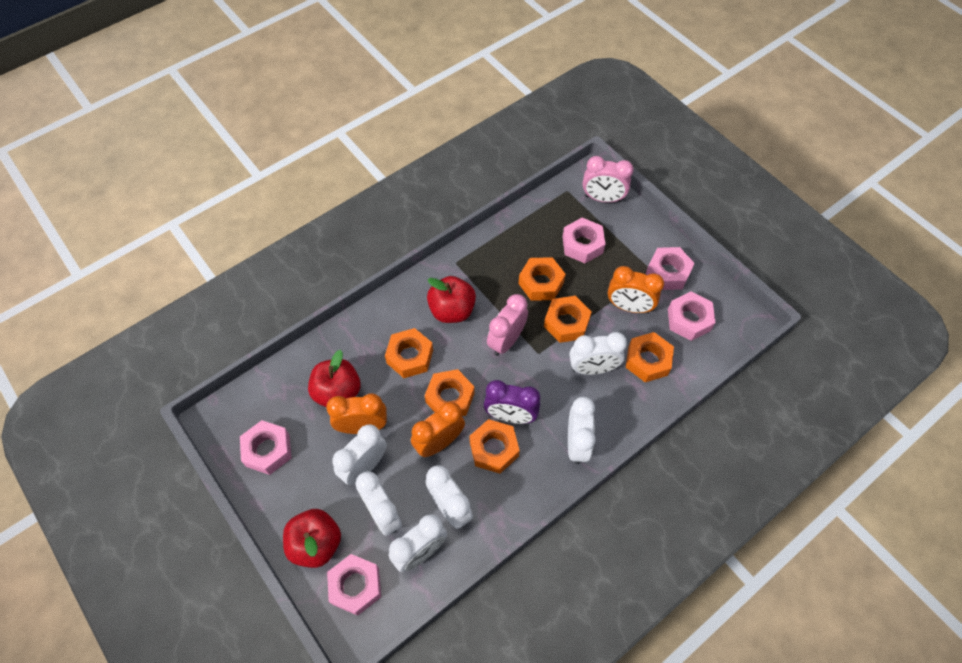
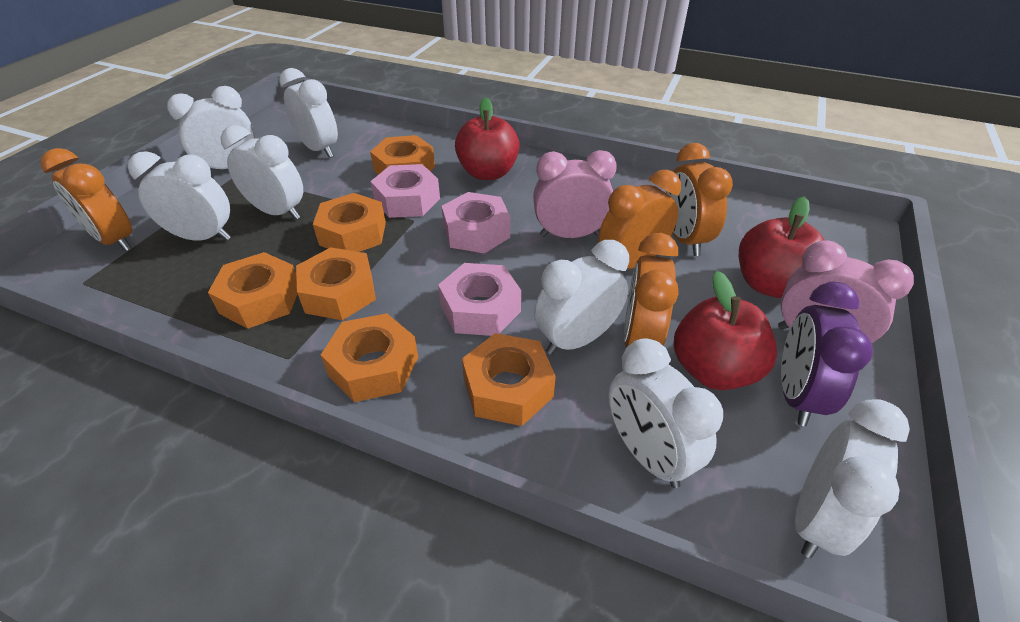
orange clock: 3 -> 4
pink nut: 5 -> 3
white clock: 6 -> 7

